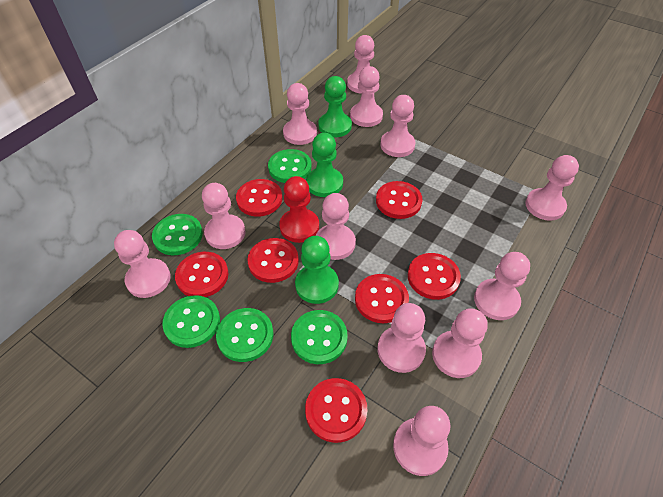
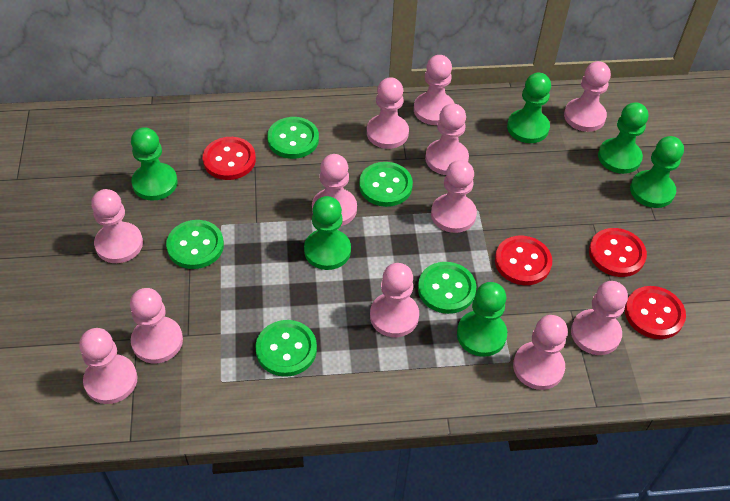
green pawn: 3 -> 6
red button: 7 -> 4
red pawn: 1 -> 0

